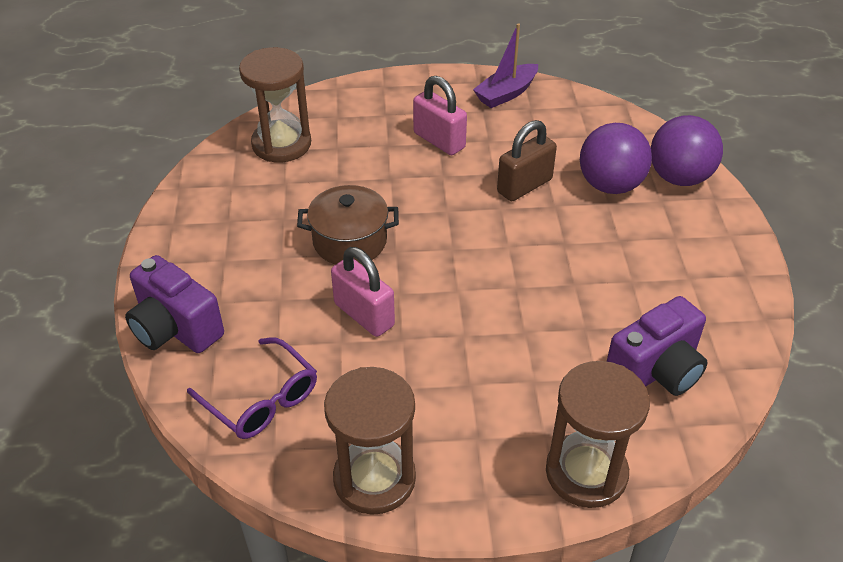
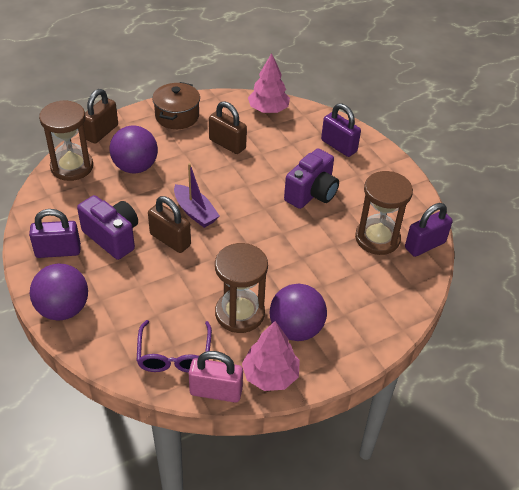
brown padlock: 1 -> 3
pink padlock: 2 -> 1
pink tree: 0 -> 2
purple ball: 2 -> 3
purple padlock: 0 -> 3

